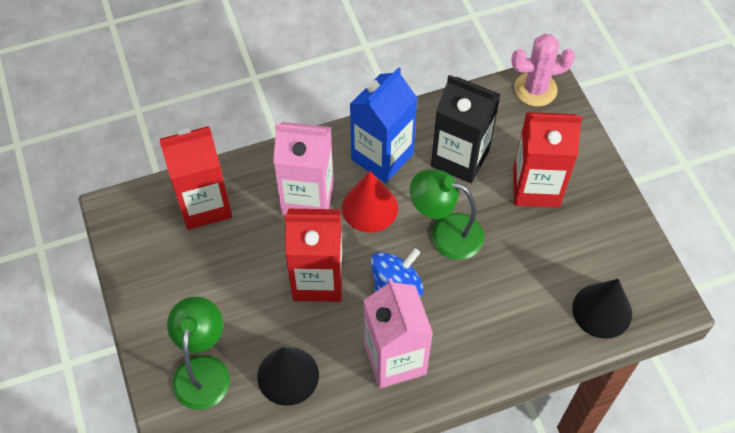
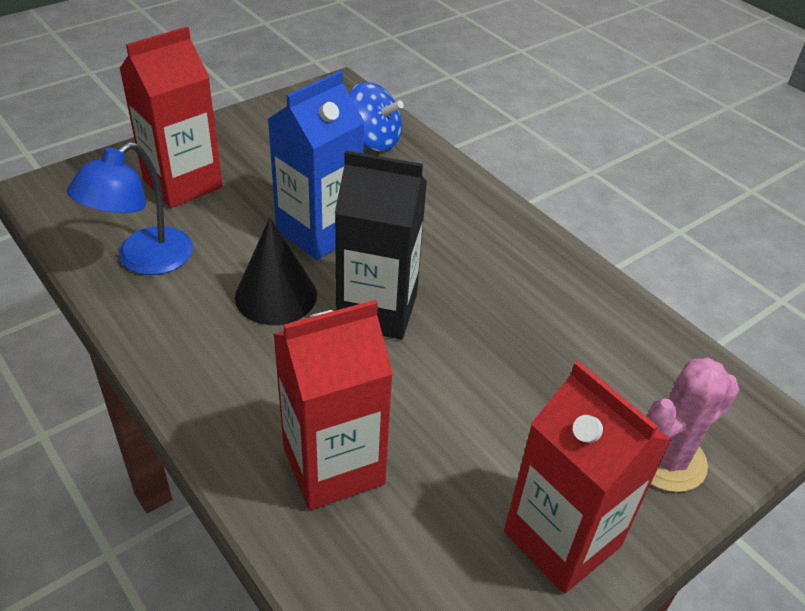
black cone: 2 -> 1
blue lamp: 0 -> 1
green lamp: 2 -> 0
pink carton: 2 -> 0
red cone: 1 -> 0

